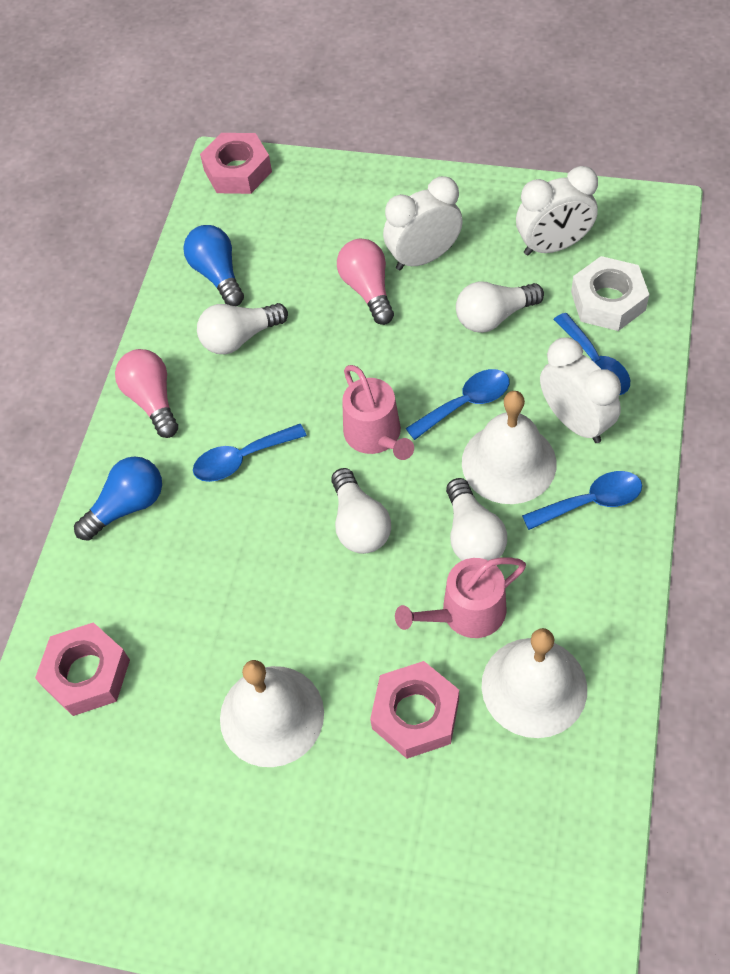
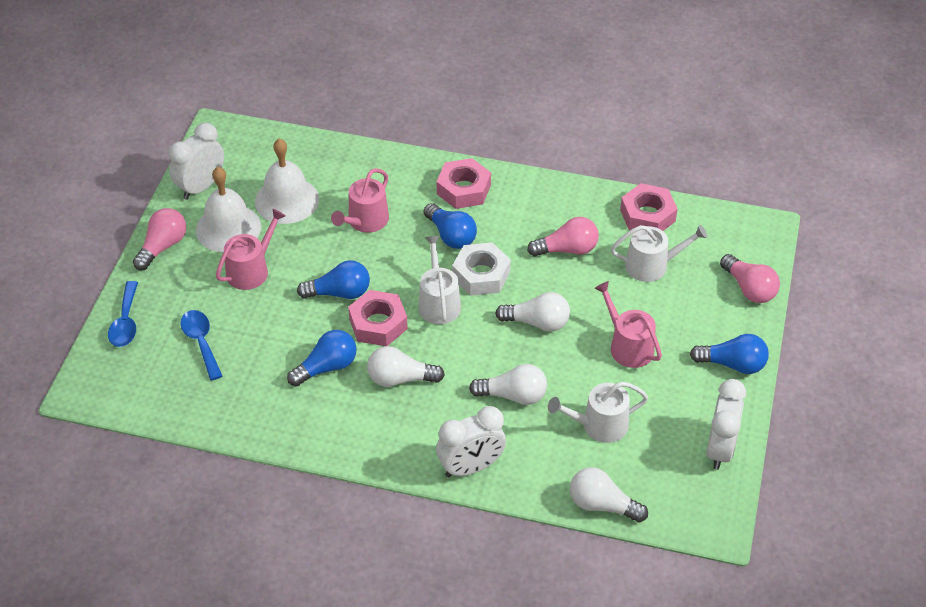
blue light bulb: 2 -> 4
blue spoon: 4 -> 2
pink light bulb: 2 -> 3
pink watering can: 2 -> 3
white bell: 3 -> 2
white watering can: 0 -> 3

